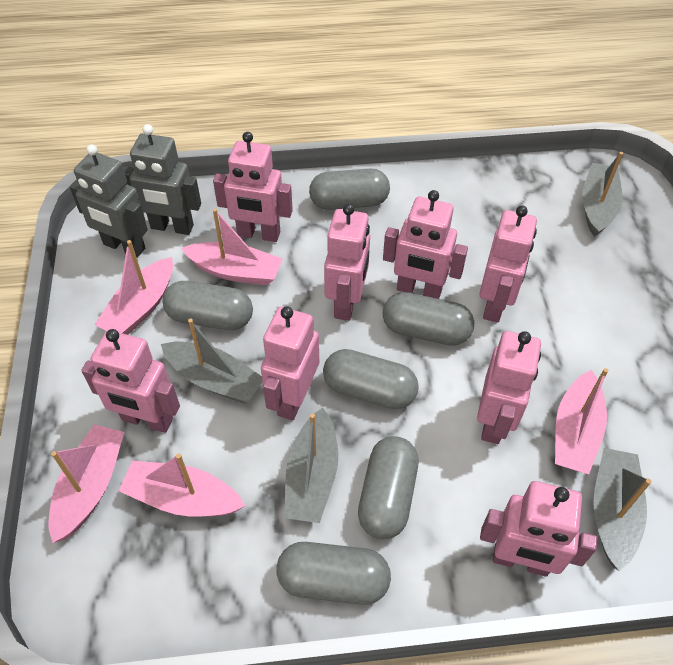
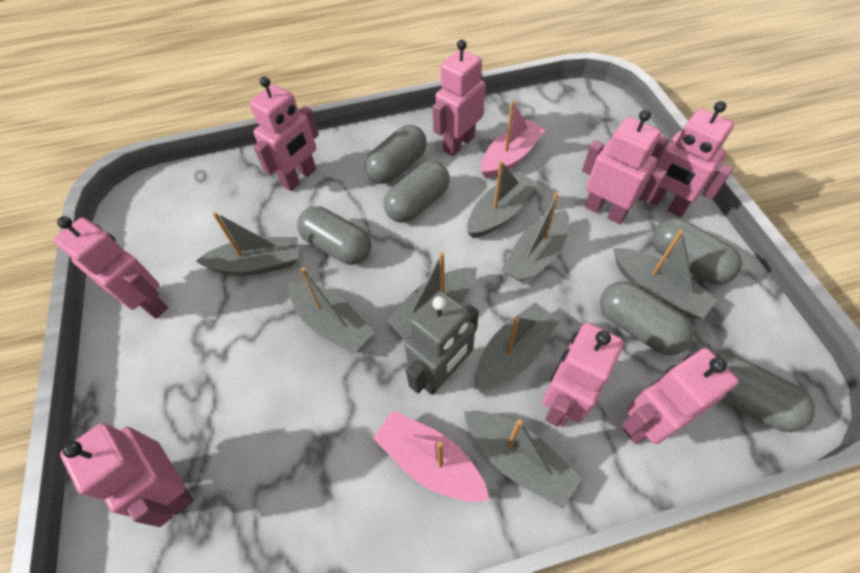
grey boat: 4 -> 8
grey robot: 2 -> 1
pink boat: 5 -> 2

